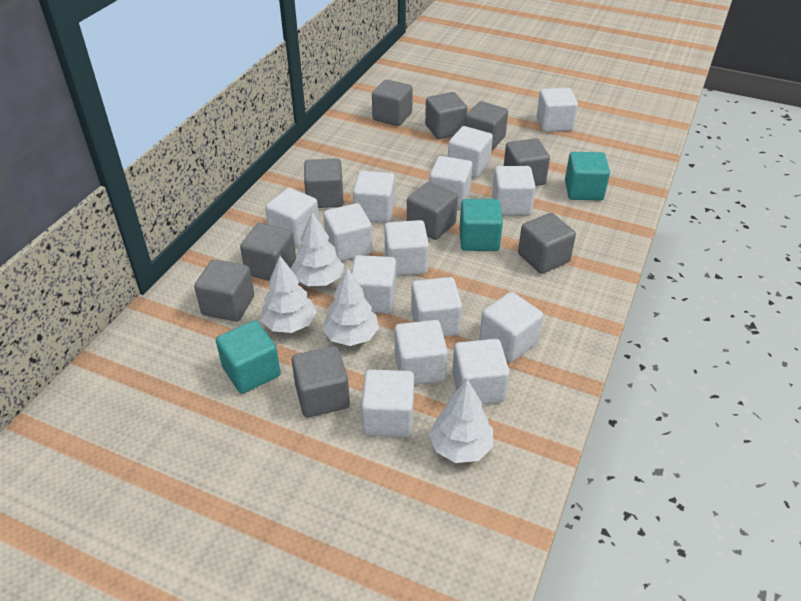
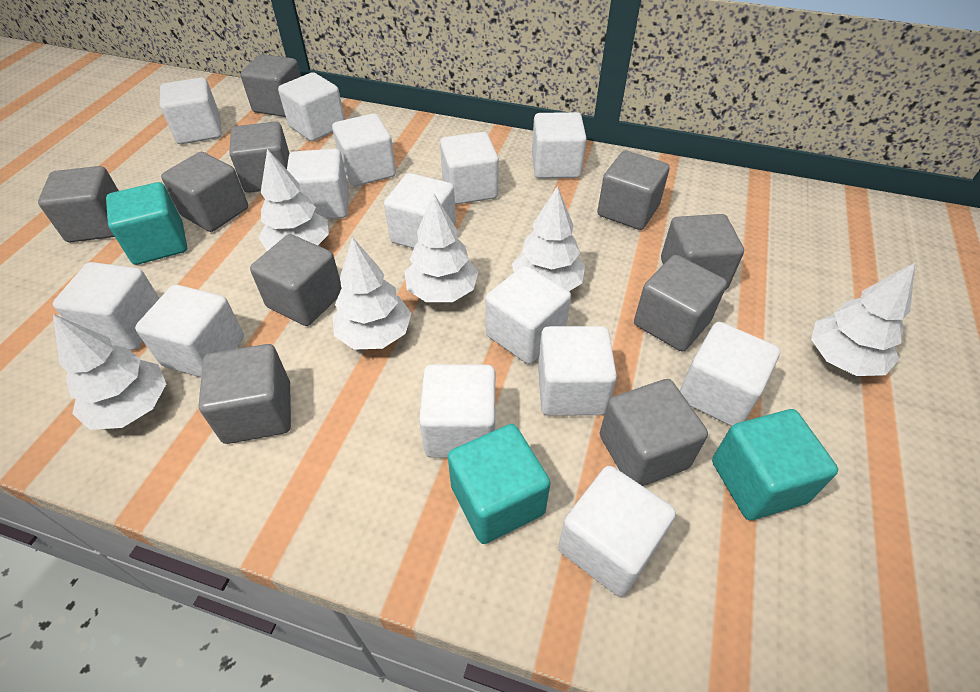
white tree: 4 -> 6

